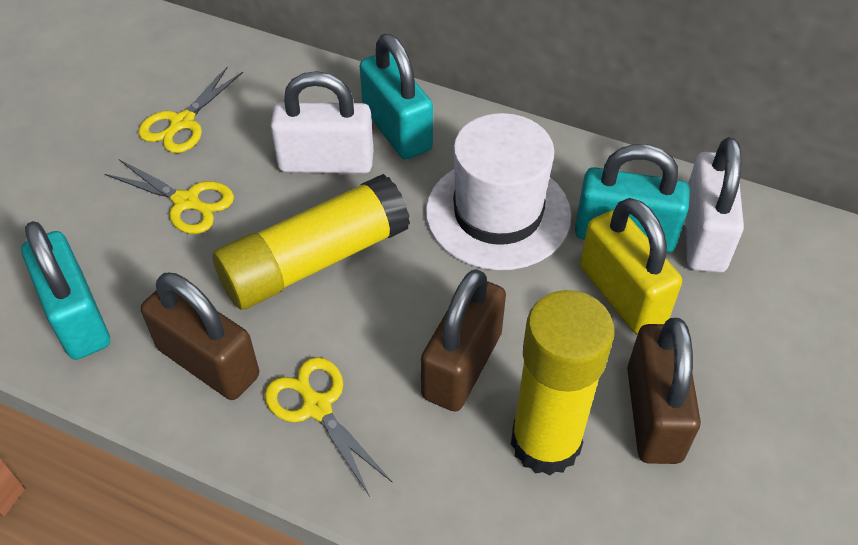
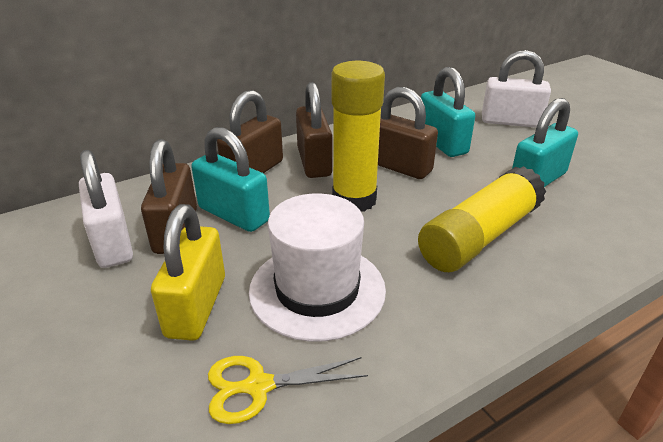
brown padlock: 3 -> 4
yellow scissors: 3 -> 1

